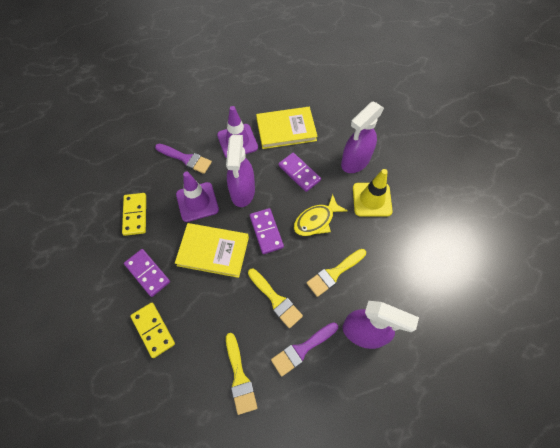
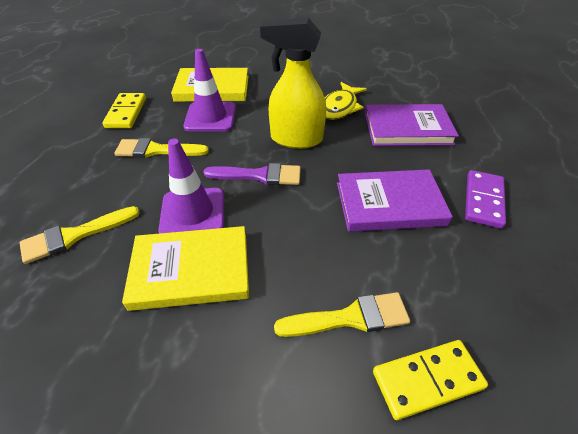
purple book: 0 -> 2
purple brush: 2 -> 1
purple domino: 3 -> 1
purple spray bottle: 3 -> 0
yellow spray bottle: 0 -> 1
yellow traffic cone: 1 -> 0

